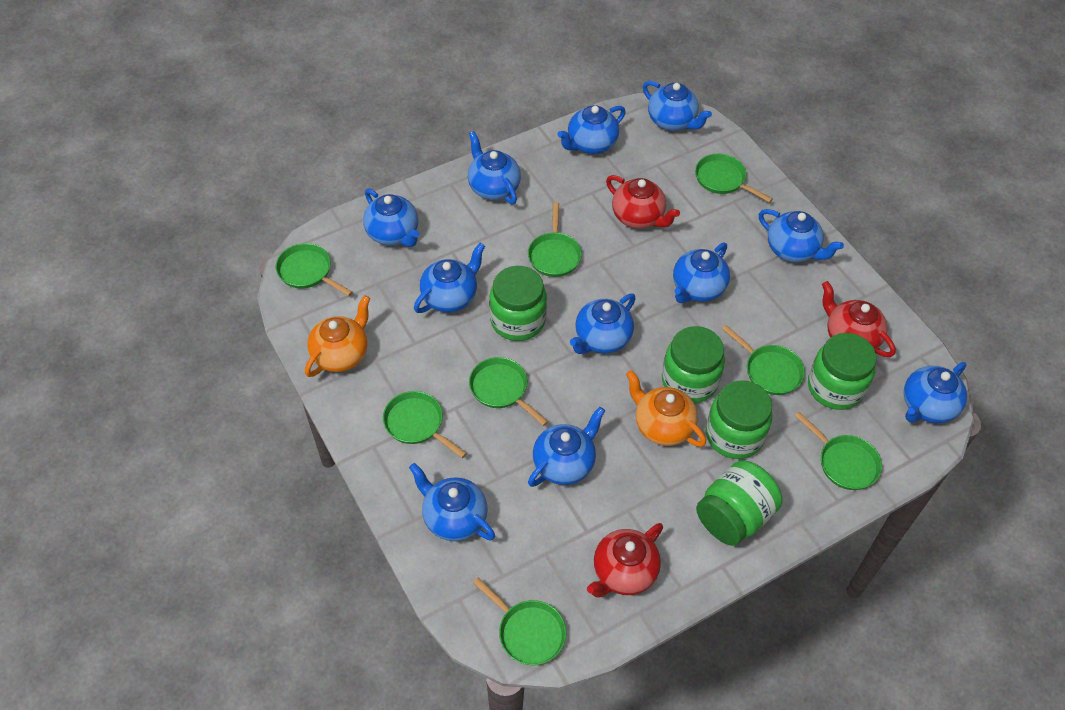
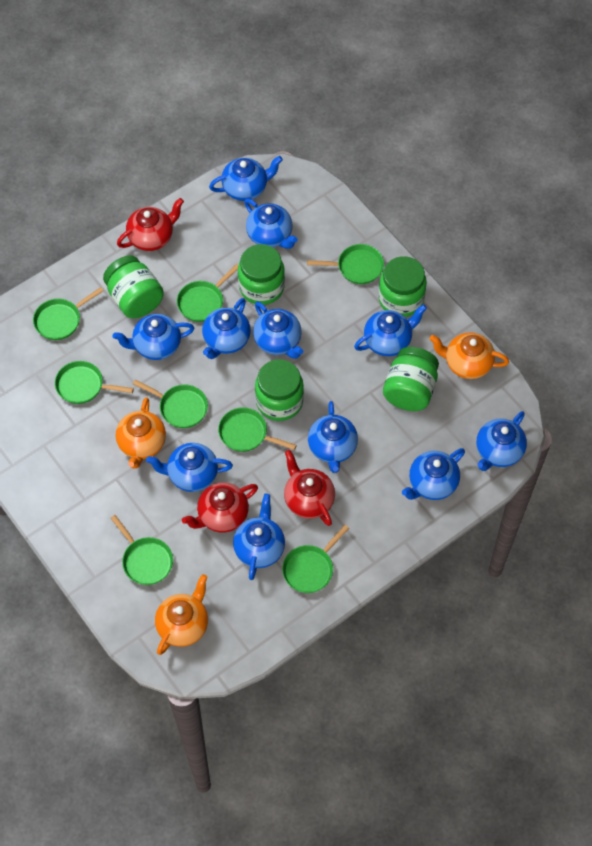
orange teapot: 2 -> 3

